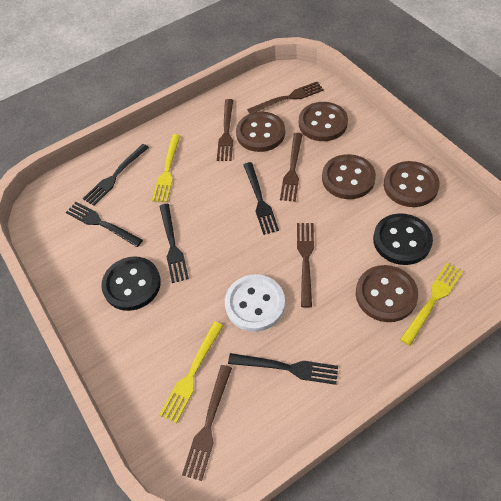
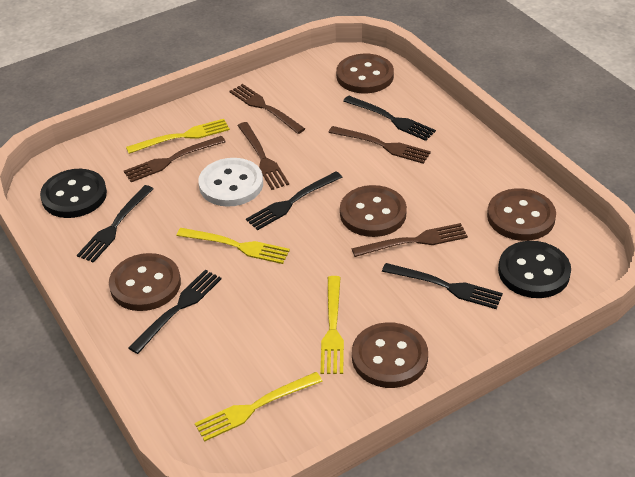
yellow fork: 3 -> 4

